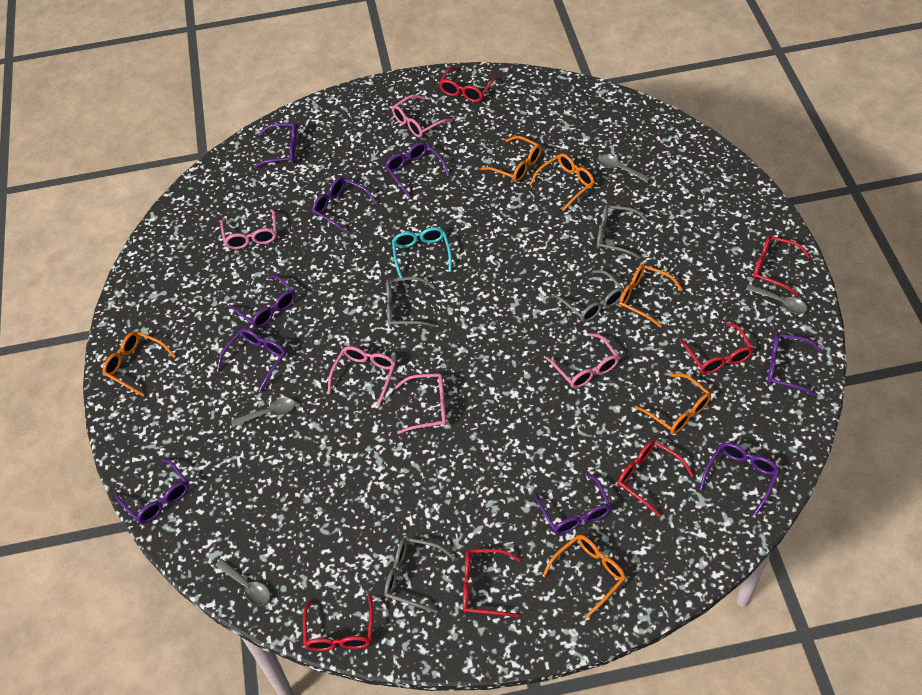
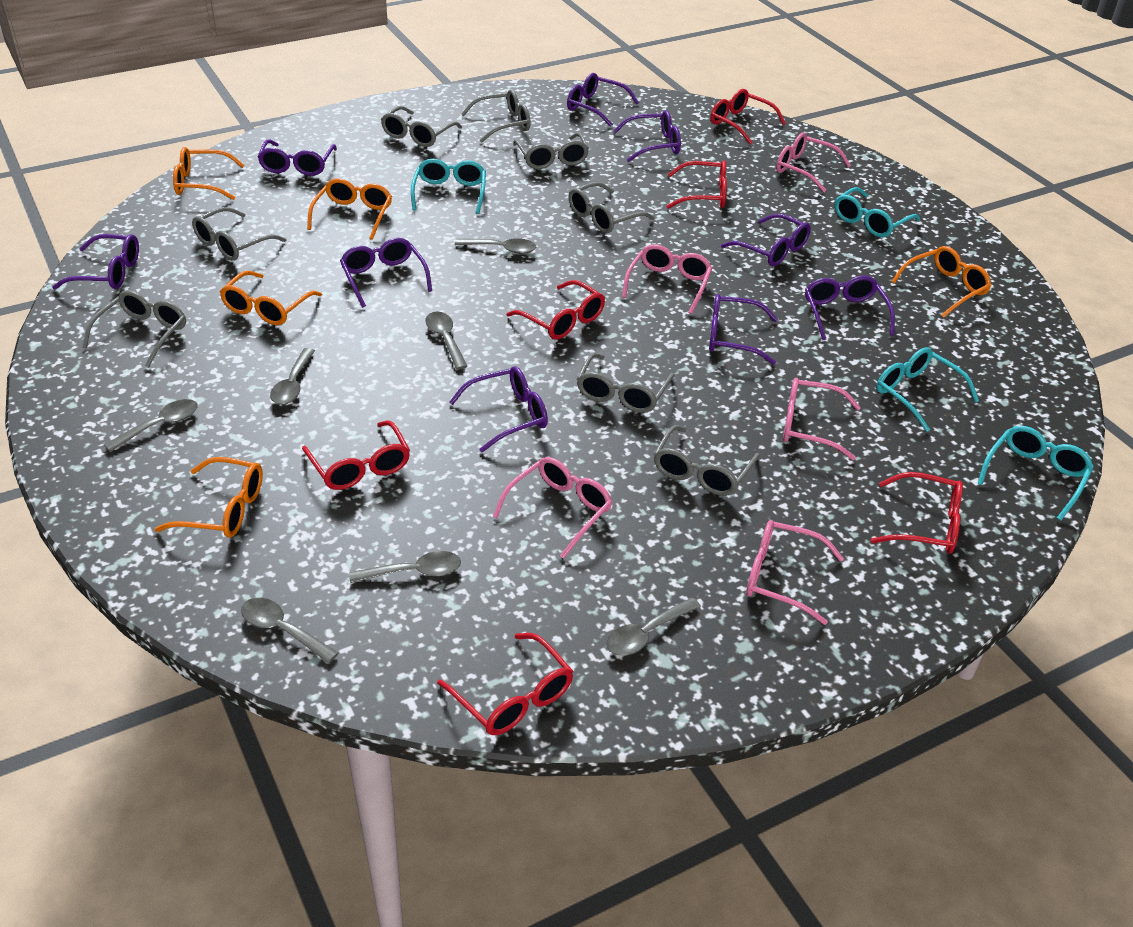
grey glasses: 4 -> 8
grey spoon: 4 -> 7
orange glasses: 6 -> 5
turquoise glasses: 1 -> 4

